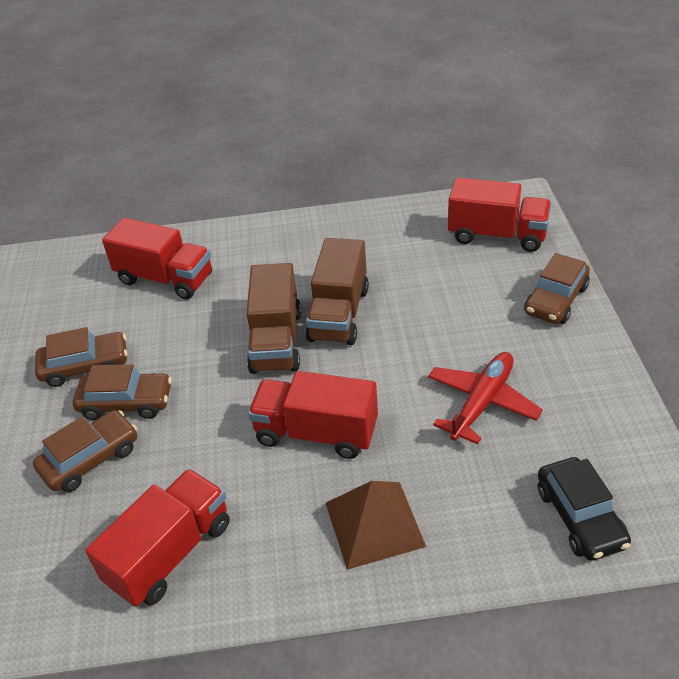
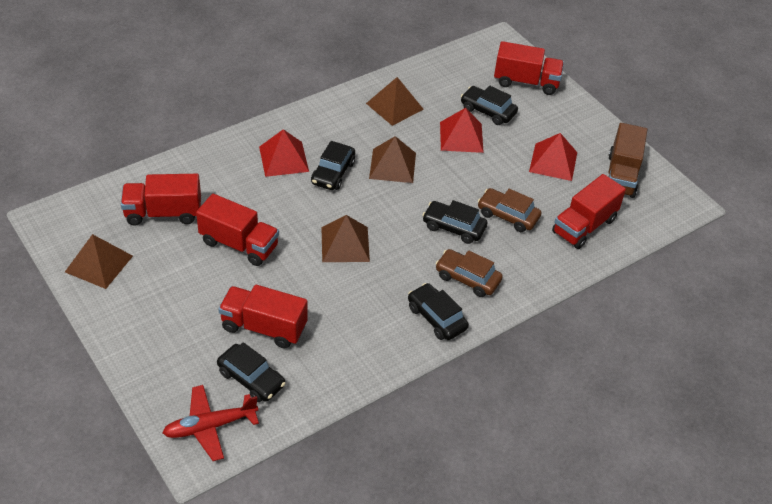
black car: 1 -> 5
brown car: 4 -> 2
brown pyramid: 1 -> 4
brown truck: 2 -> 1
red pyramid: 0 -> 3
red truck: 4 -> 5

